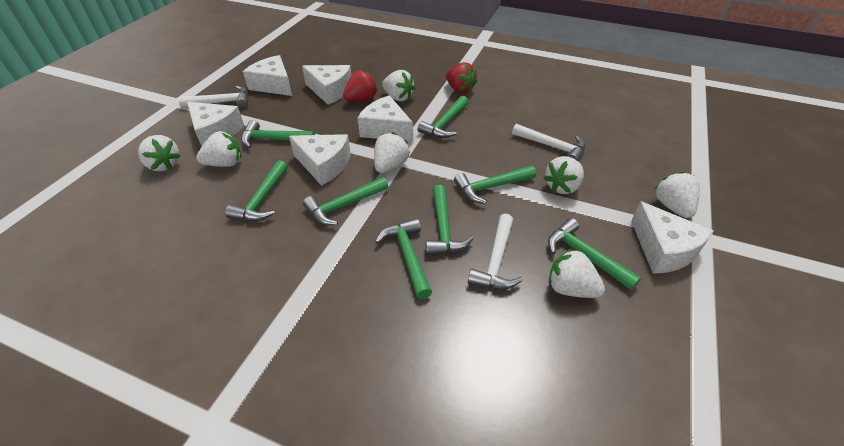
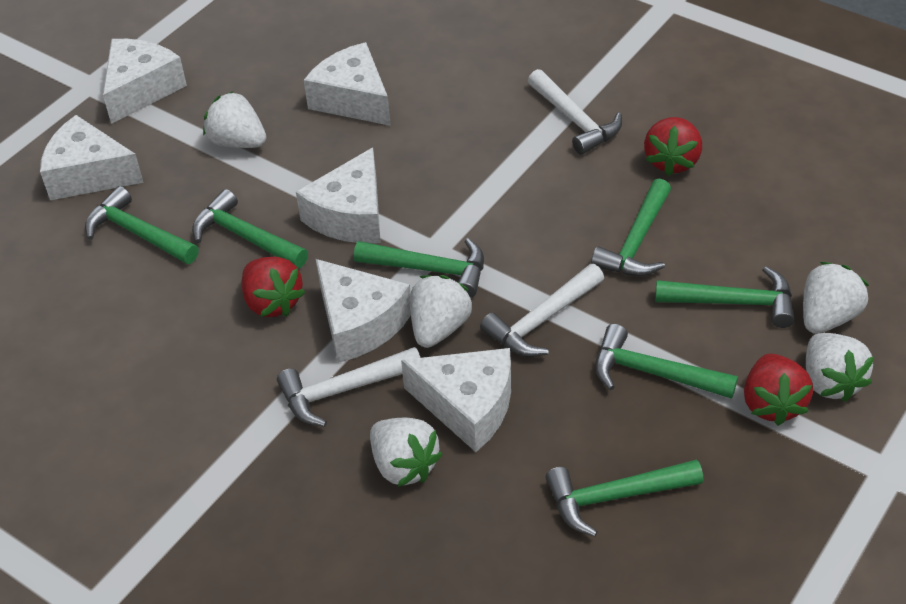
green hammer: 8 -> 7
red strawberry: 2 -> 3
white strawberry: 7 -> 5

